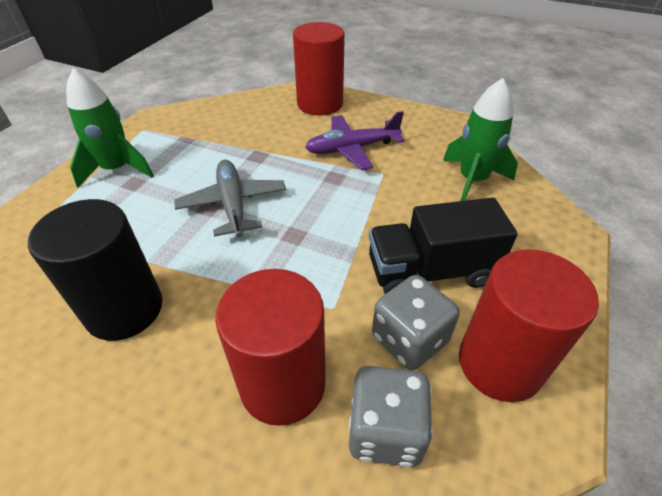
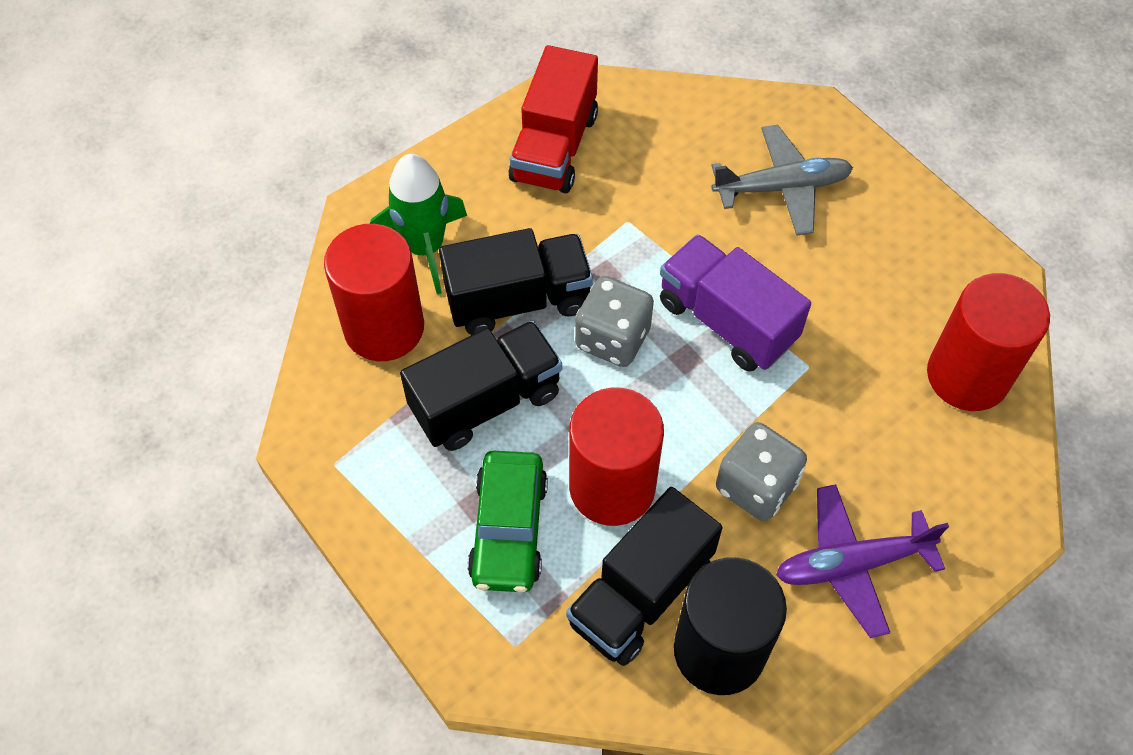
black truck: 1 -> 3
green car: 0 -> 1
green rocket: 2 -> 1
purple truck: 0 -> 1
red truck: 0 -> 1

